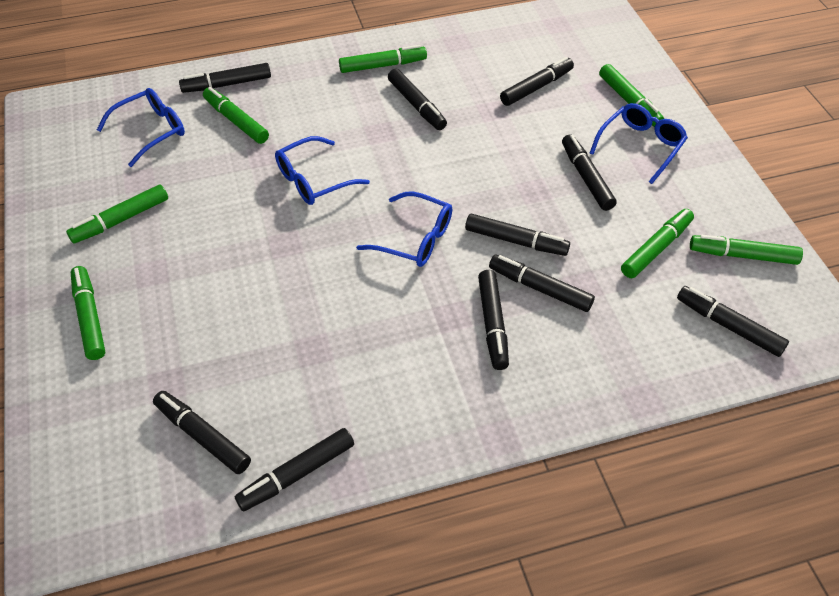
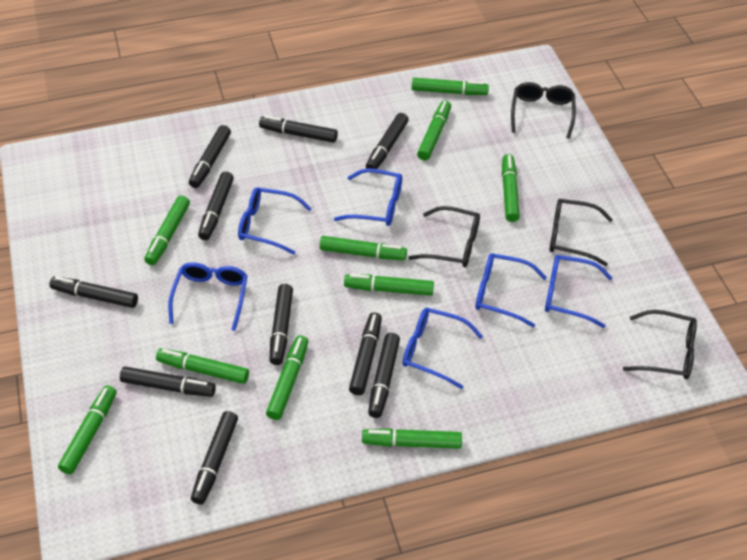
black glasses: 0 -> 4
blue glasses: 4 -> 6
green marker: 7 -> 10

